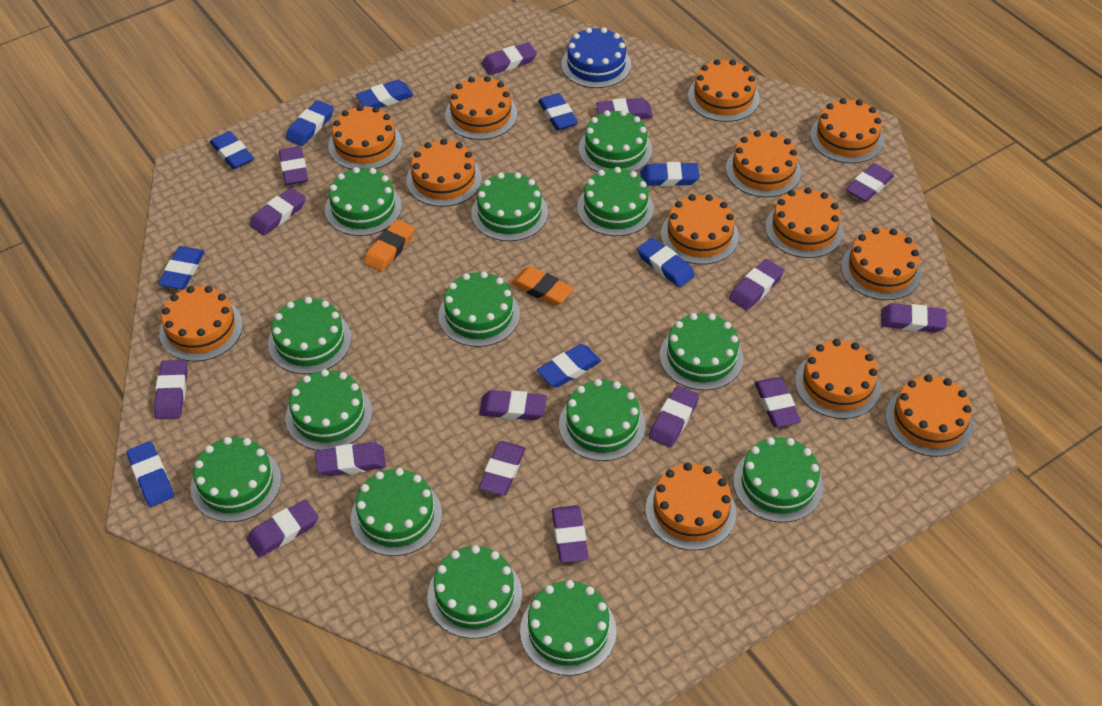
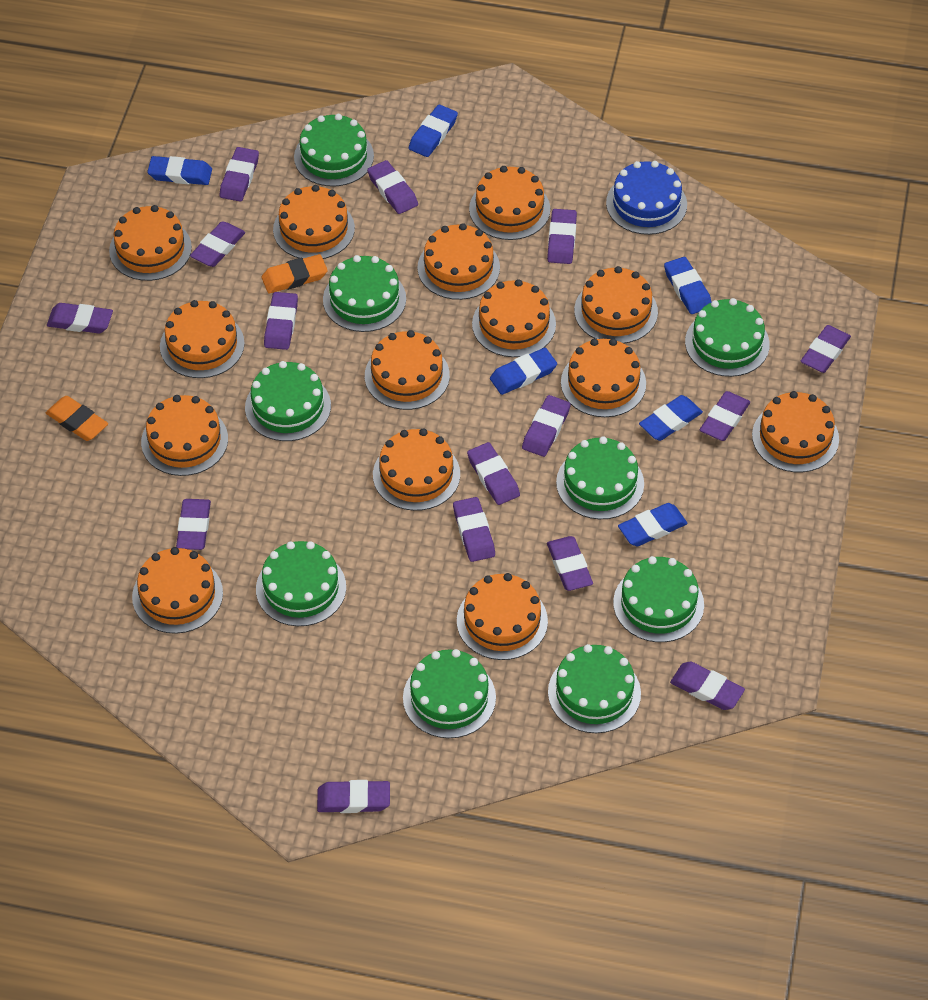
blue eraser: 9 -> 6
green cake: 14 -> 9
orange cake: 13 -> 14

